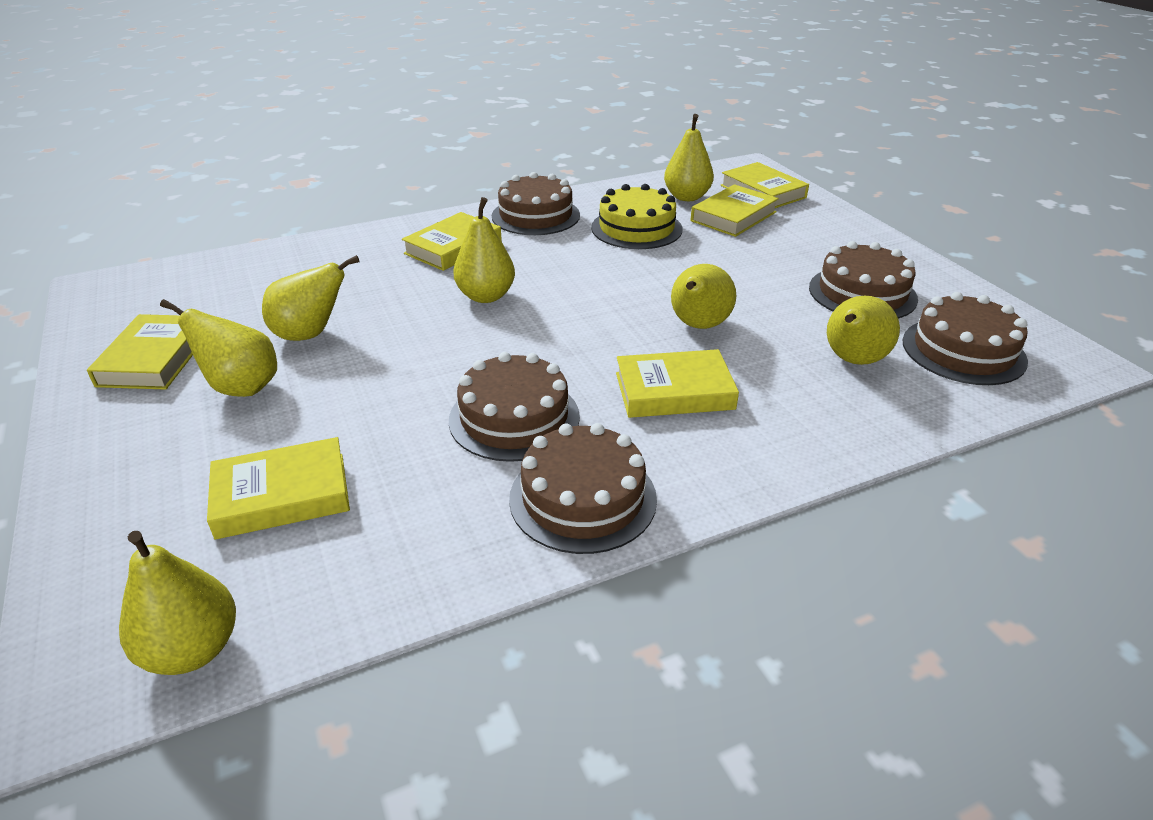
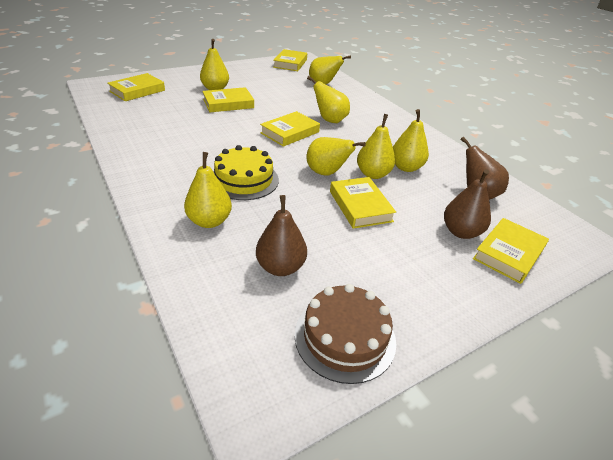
brown cake: 5 -> 1
brown pear: 0 -> 3

